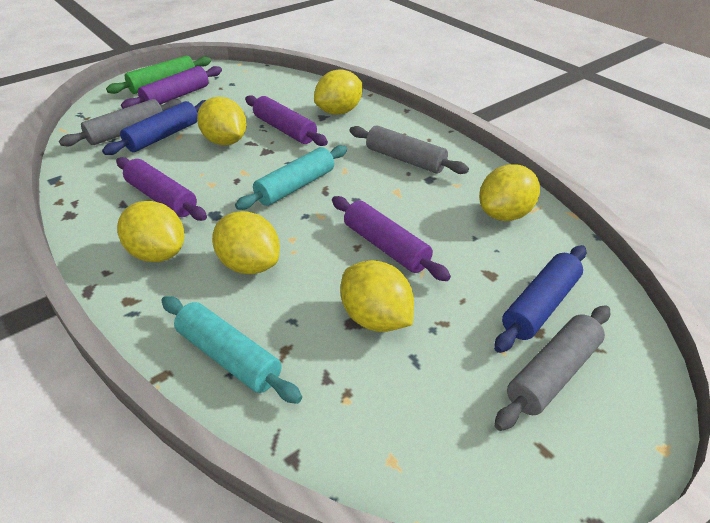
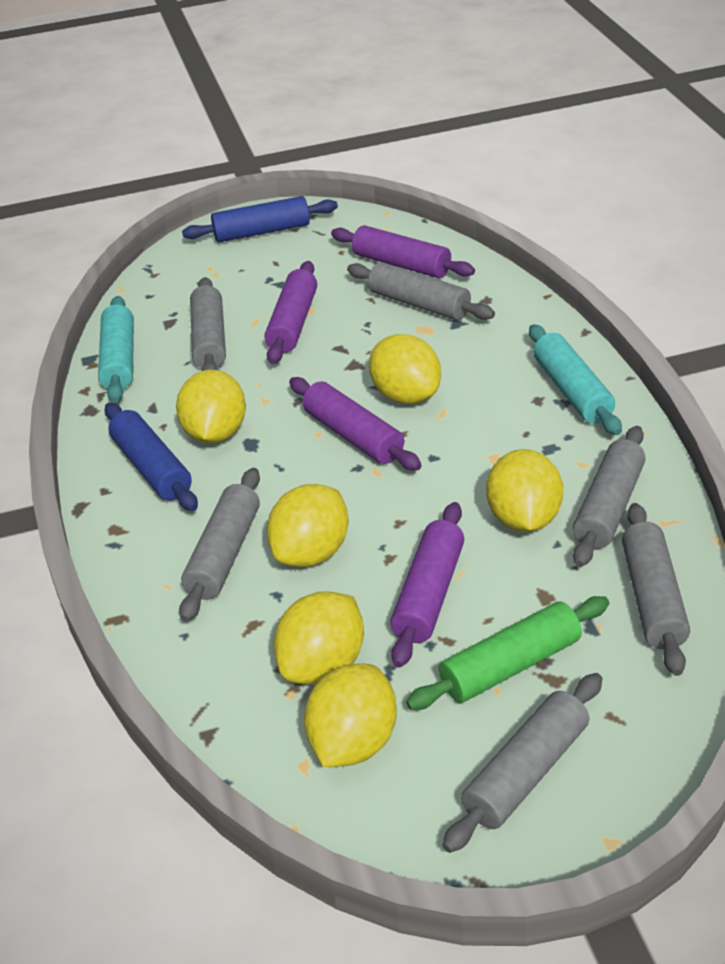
grey rolling pin: 3 -> 6

